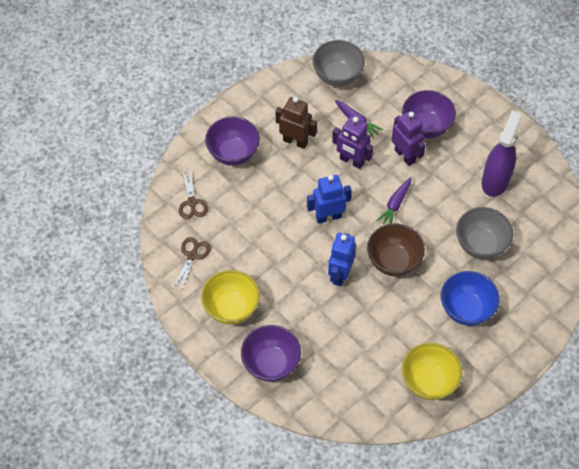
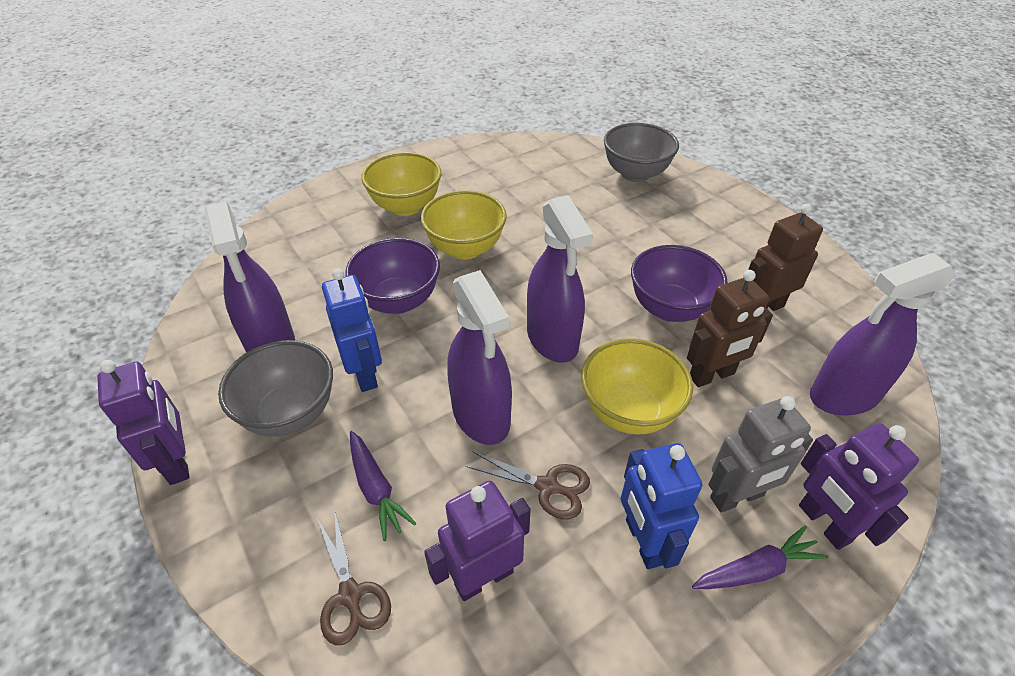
blue bowl: 1 -> 0
brown bowl: 1 -> 0
brown robot: 1 -> 2
grey robot: 0 -> 1
purple bowl: 3 -> 2
purple robot: 2 -> 3
purple spray bottle: 1 -> 4
yellow bowl: 2 -> 3

